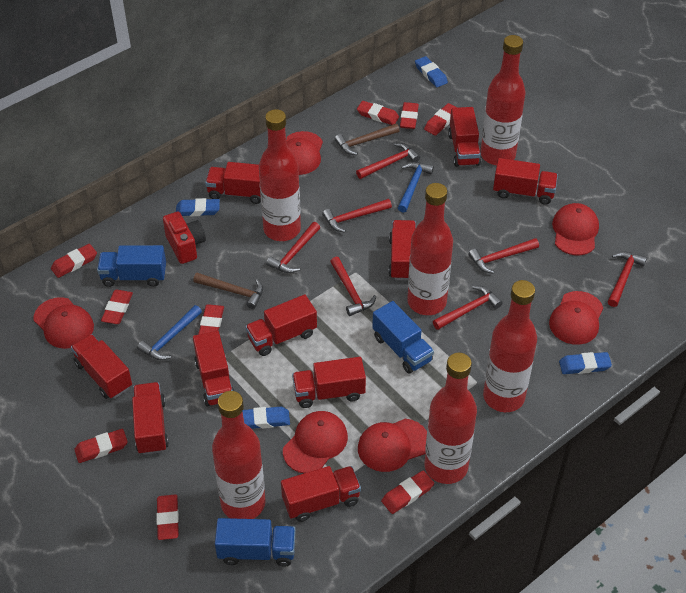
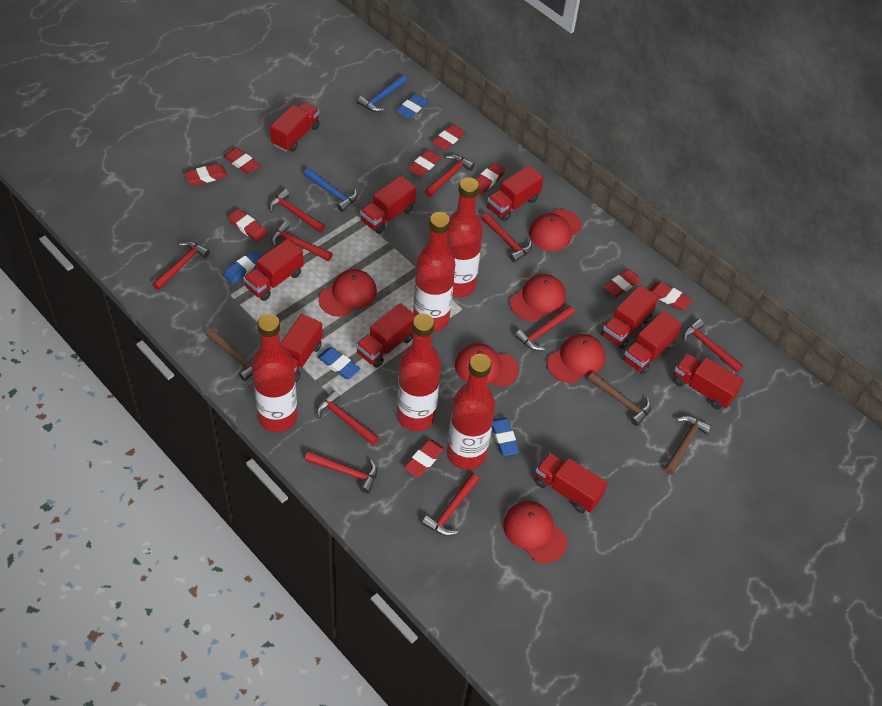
blue truck: 3 -> 0
brown hammer: 2 -> 3
red bottle: 6 -> 5
red camera: 1 -> 0
red hammer: 7 -> 10

